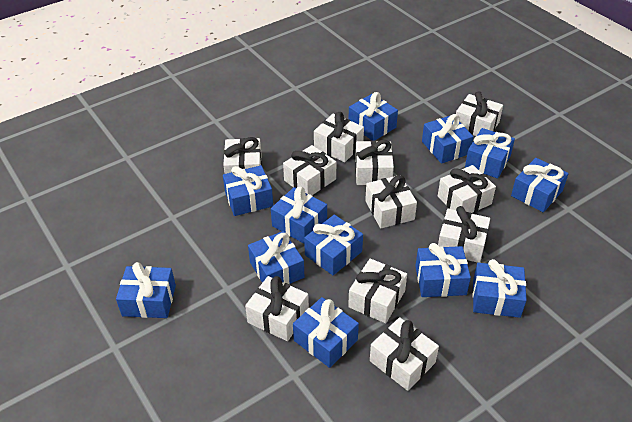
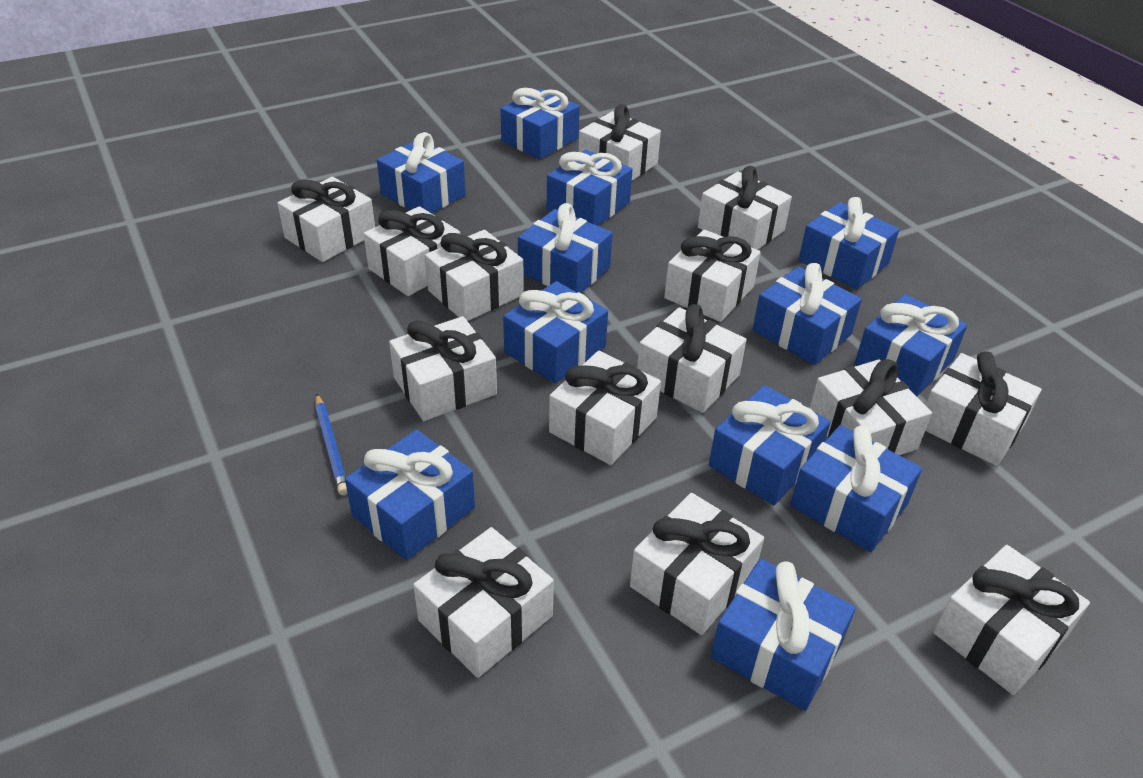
blue pencil: 0 -> 1
white gift: 11 -> 14

